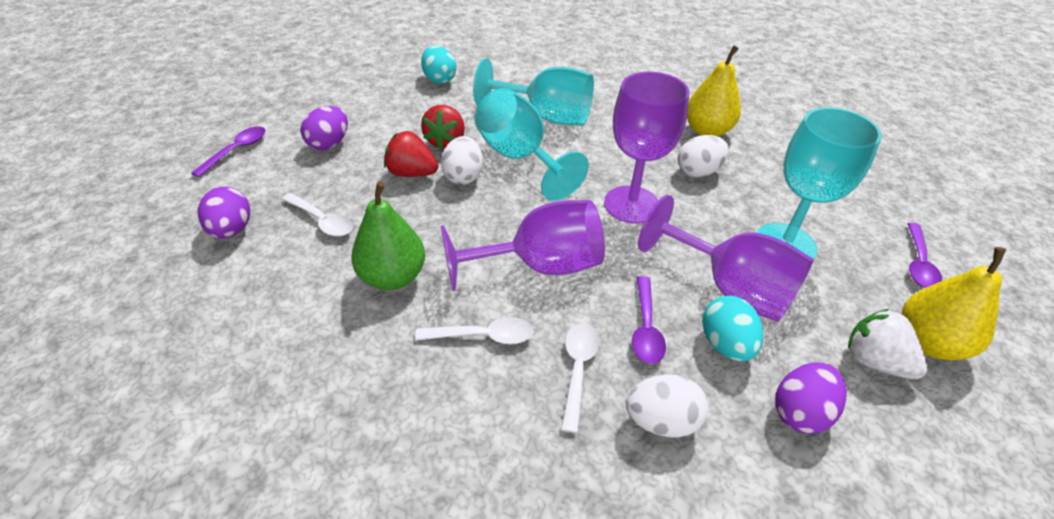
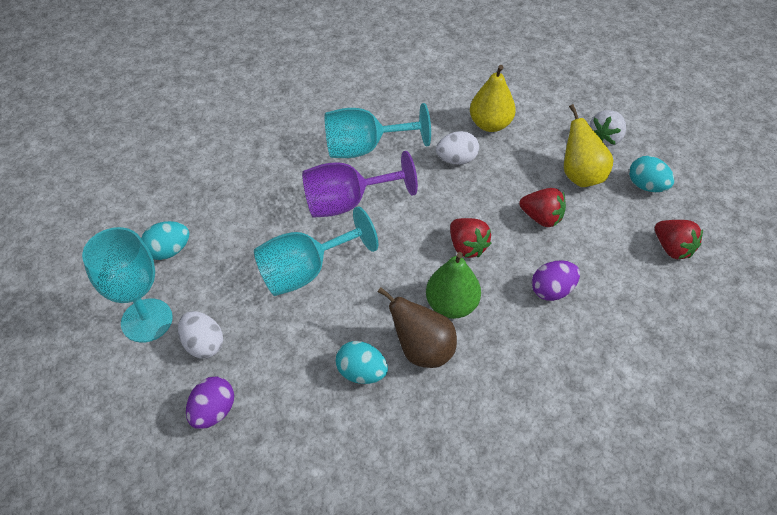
brown pear: 0 -> 1
purple egg: 3 -> 2
purple goblet: 3 -> 1
purple spoon: 3 -> 0
red strawberry: 2 -> 3
turquoise egg: 2 -> 3
white egg: 3 -> 2
white spoon: 3 -> 0

